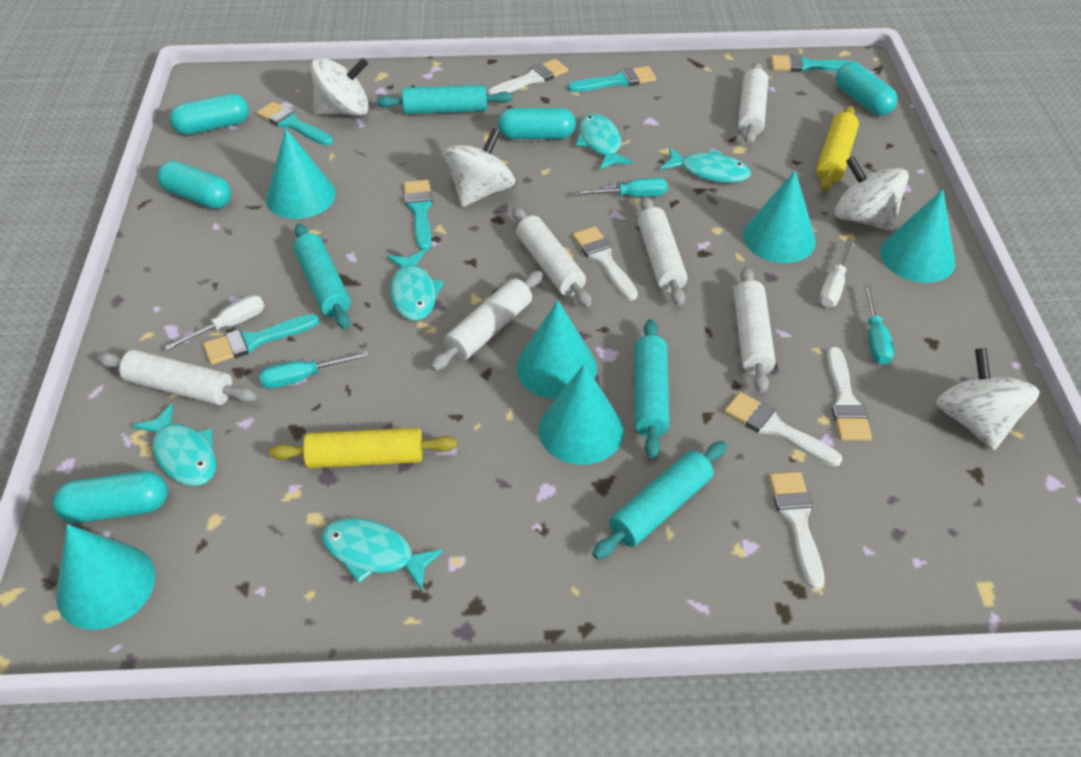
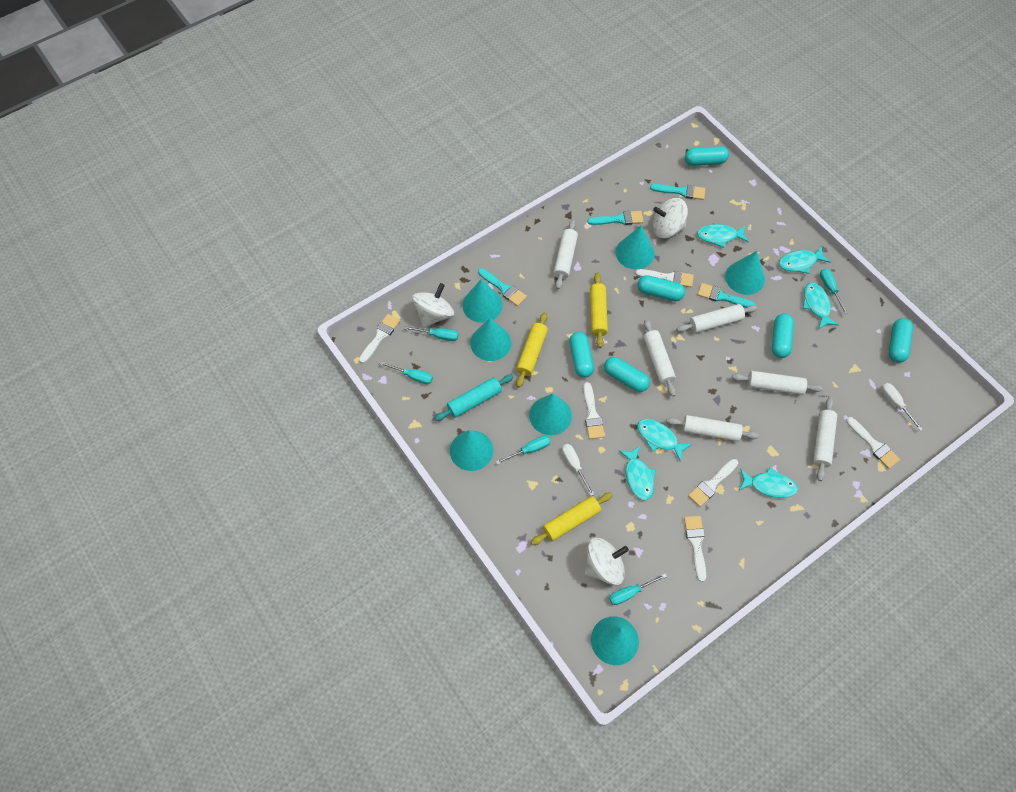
turquoise brush: 5 -> 4
turquoise capsule: 5 -> 6
turquoise cone: 6 -> 7
turquoise fish: 5 -> 6
turquoise rolling pin: 4 -> 1
turquoise screwdriver: 3 -> 5
white brush: 5 -> 6
white spinning top: 4 -> 3
yellow rolling pin: 2 -> 3

